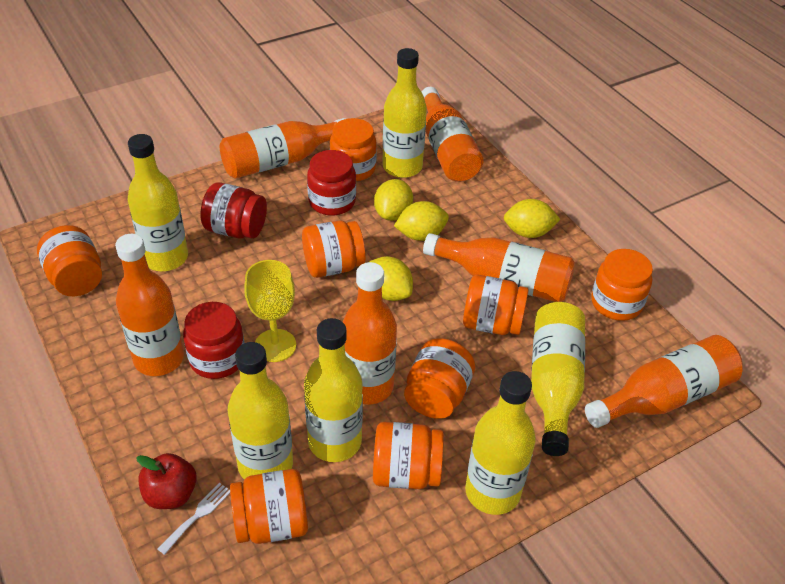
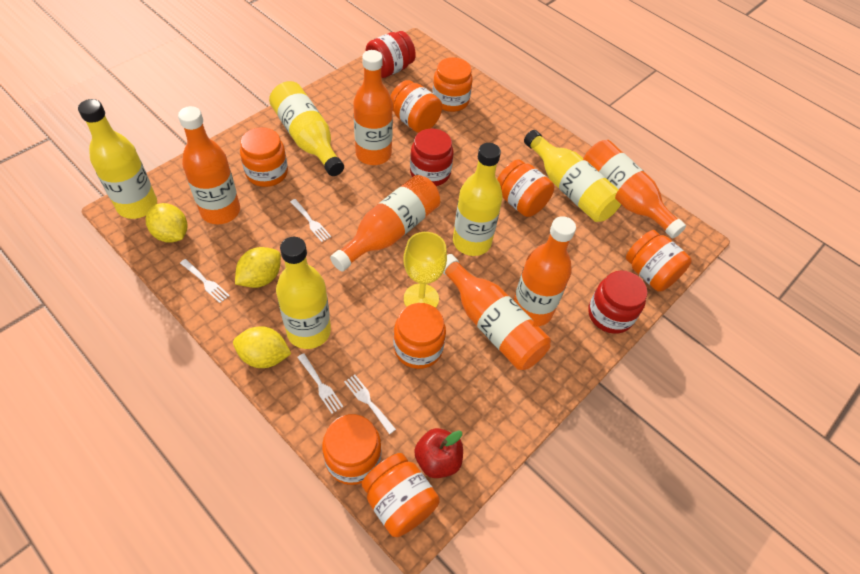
white fork: 1 -> 4
yellow bottle: 6 -> 5
yellow lemon: 4 -> 3

